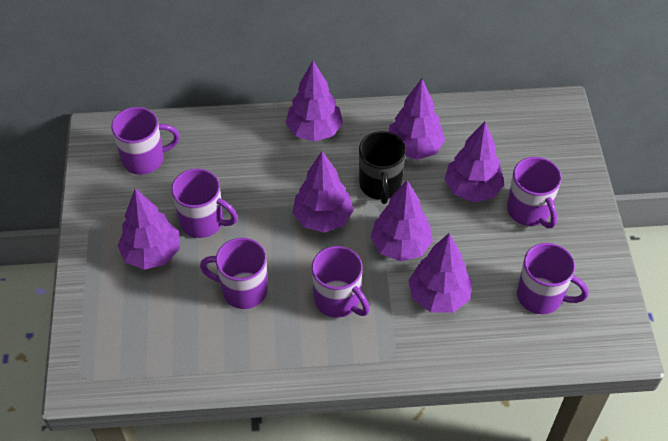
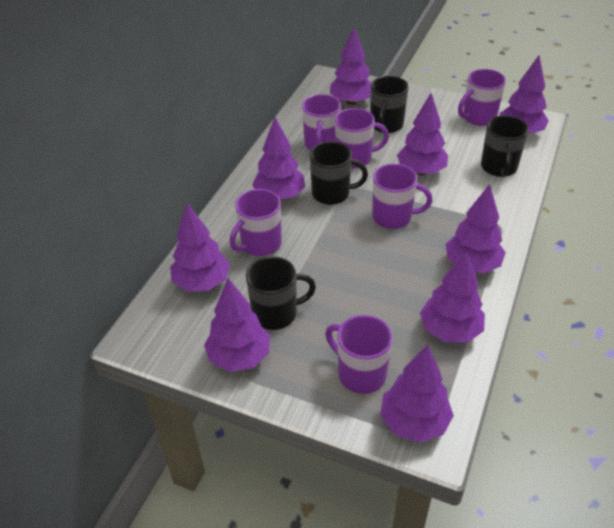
black mug: 1 -> 4
purple tree: 7 -> 9

